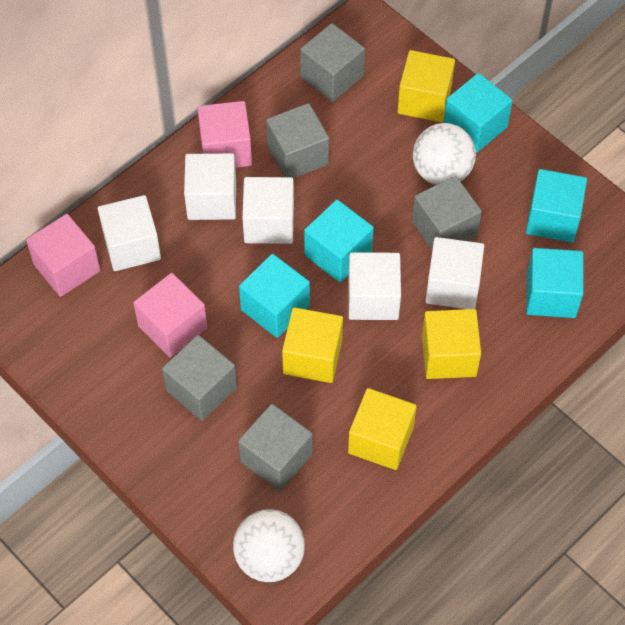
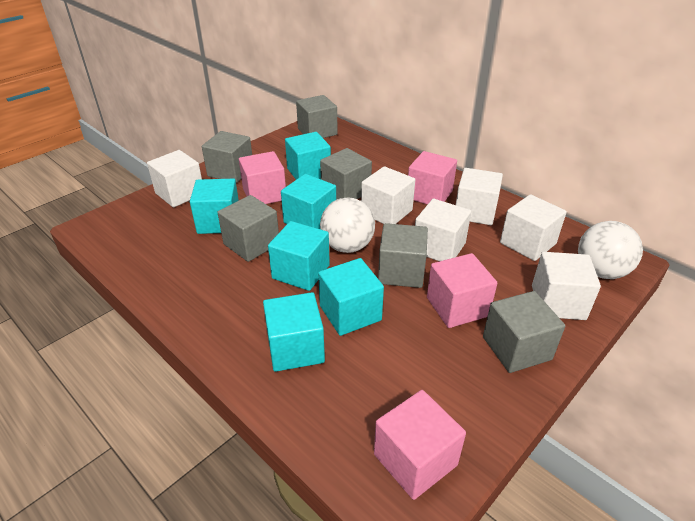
grey cube: 5 -> 6
pink cube: 3 -> 4
turquoise cube: 5 -> 6
white cube: 5 -> 6
yellow cube: 4 -> 0

